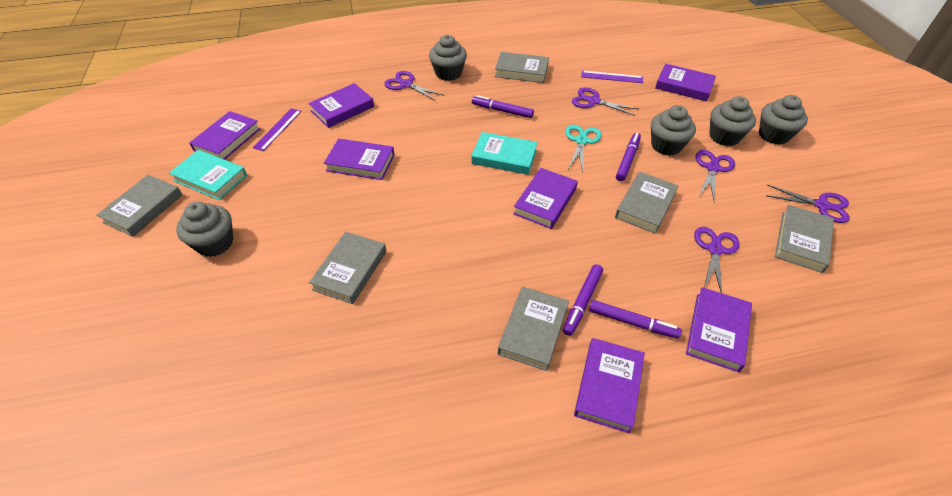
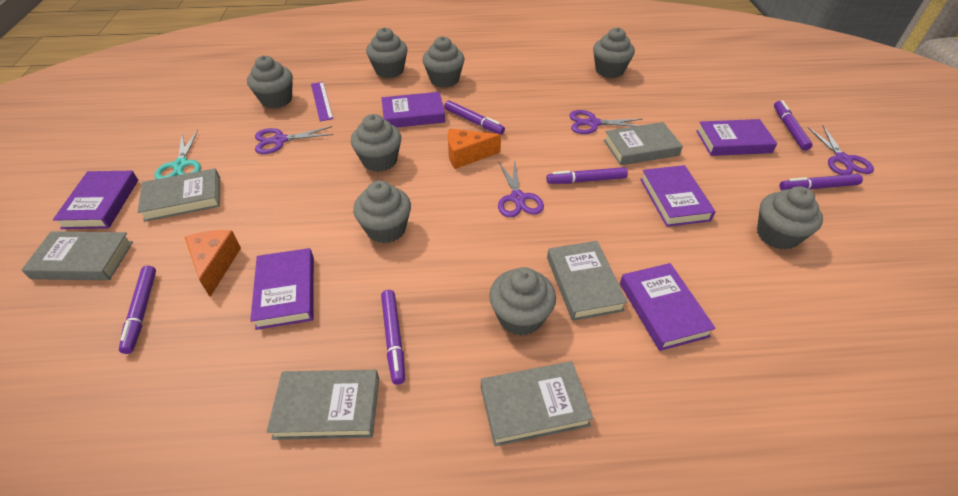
grey cupcake: 5 -> 8
orange cheese: 0 -> 2
purple book: 7 -> 6
purple marker: 4 -> 6
purple ruler: 2 -> 1
purple scissors: 5 -> 4
turquoise book: 2 -> 0

